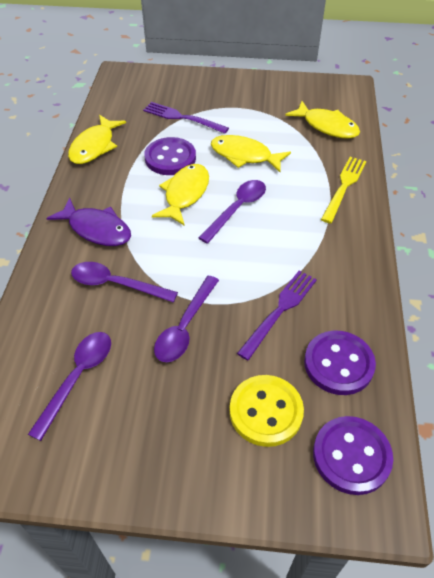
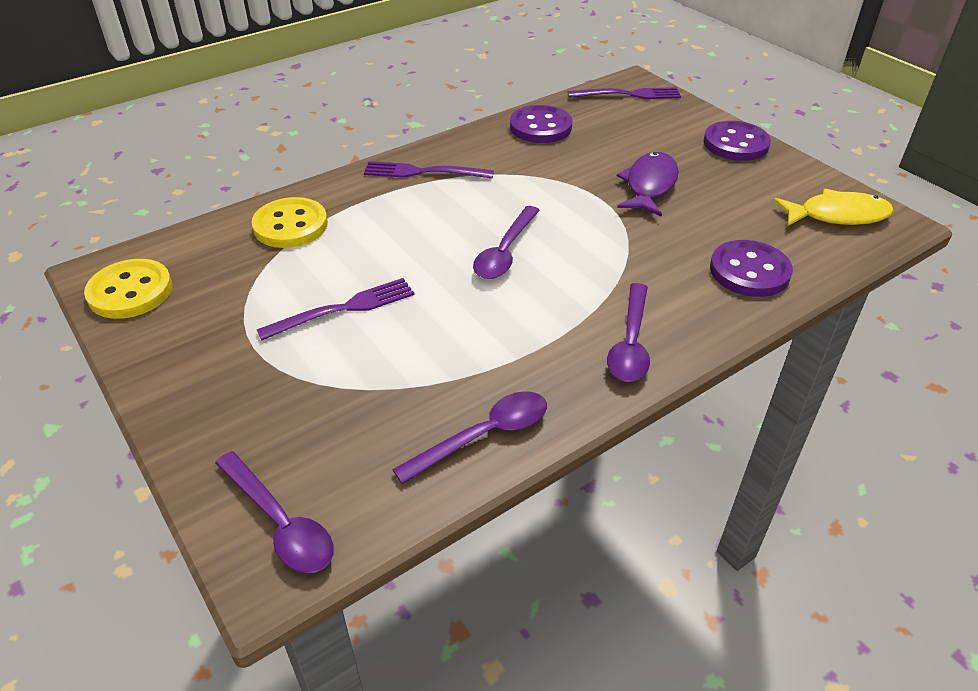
purple fork: 2 -> 3
yellow button: 1 -> 2
yellow fish: 4 -> 1
yellow fork: 1 -> 0

